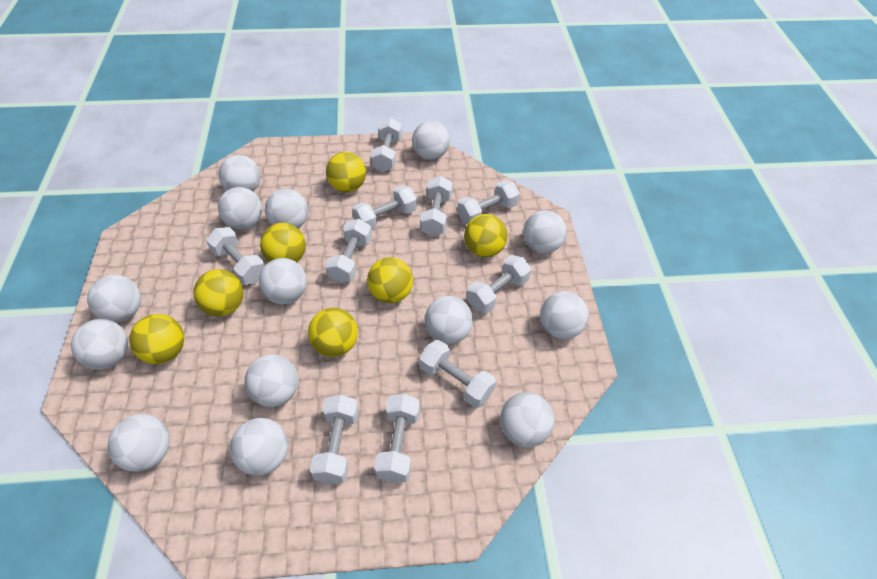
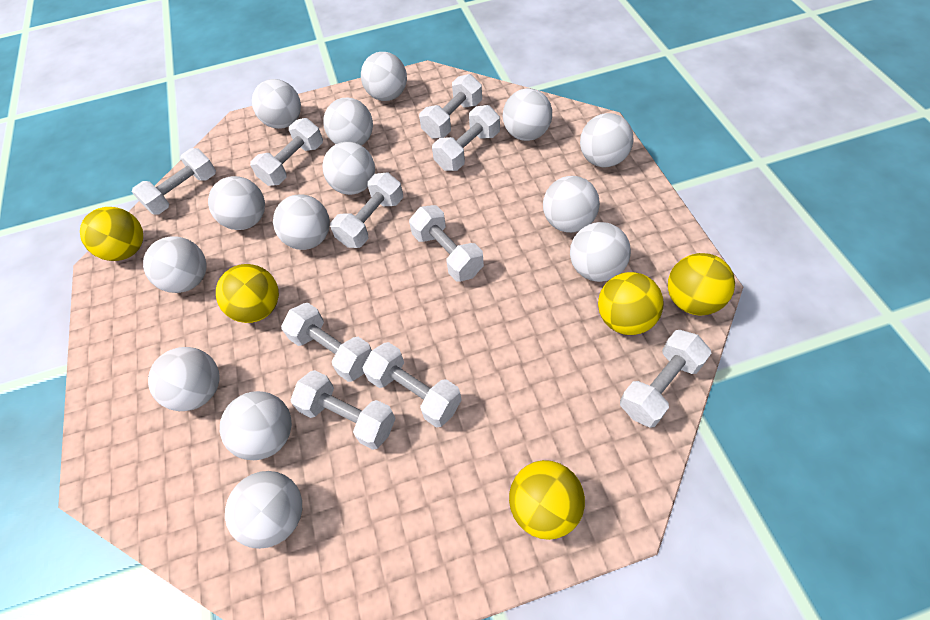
yellow ball: 7 -> 5

